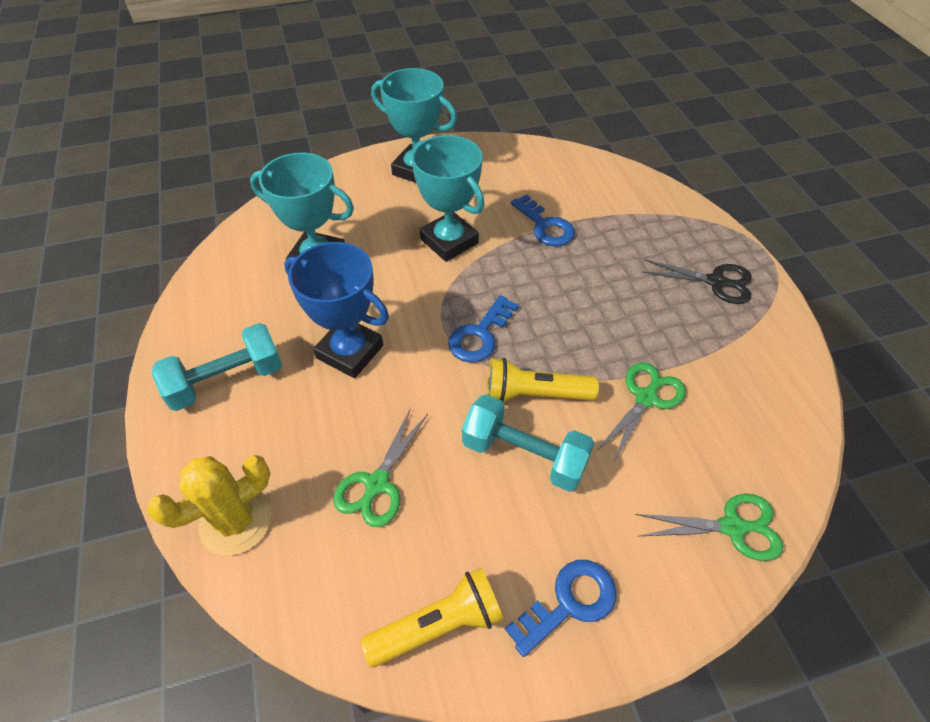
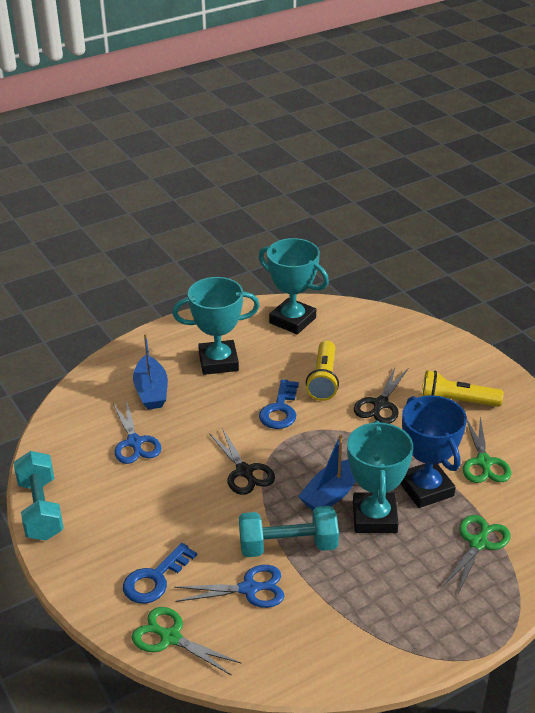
black scissors: 1 -> 2
blue boat: 0 -> 2
blue key: 3 -> 2
blue scissors: 0 -> 2
yellow cactus: 1 -> 0

